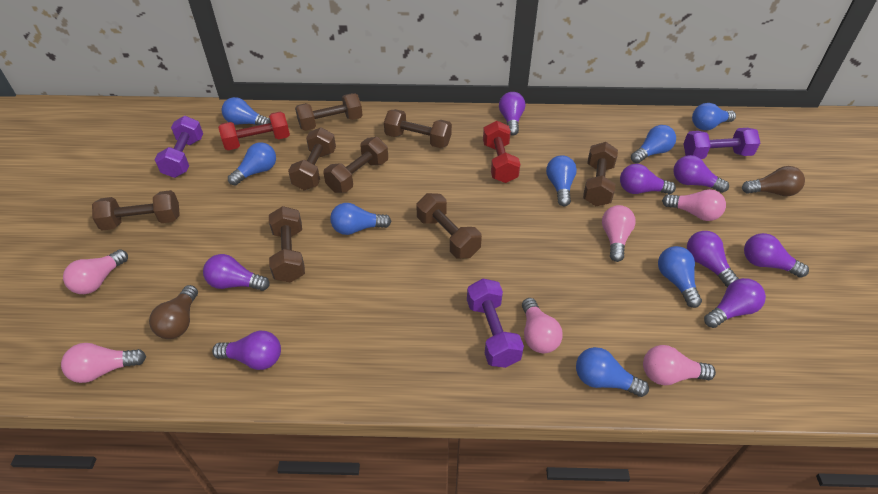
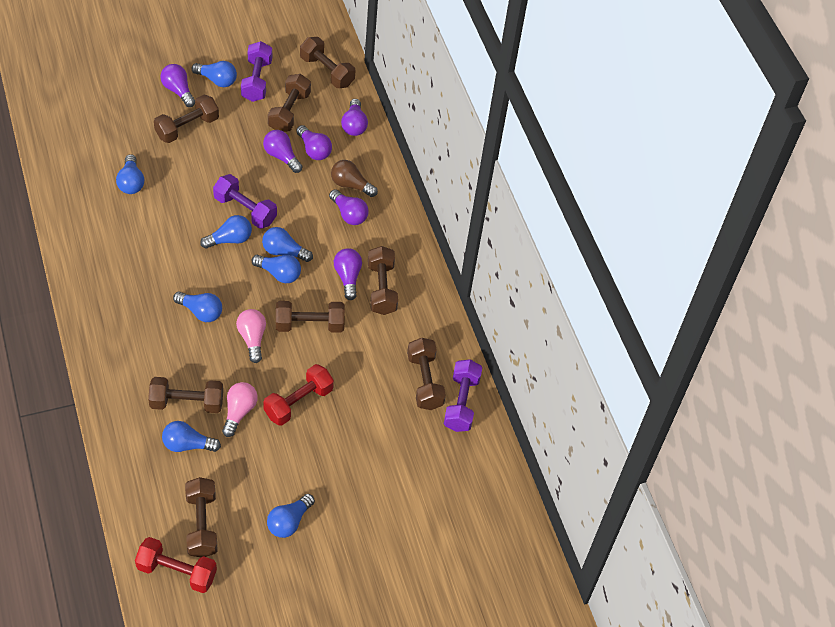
brown light bulb: 2 -> 1
pink light bulb: 6 -> 2
purple light bulb: 8 -> 6

